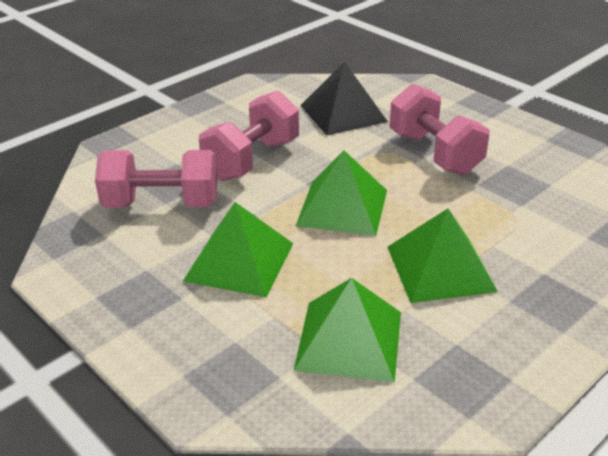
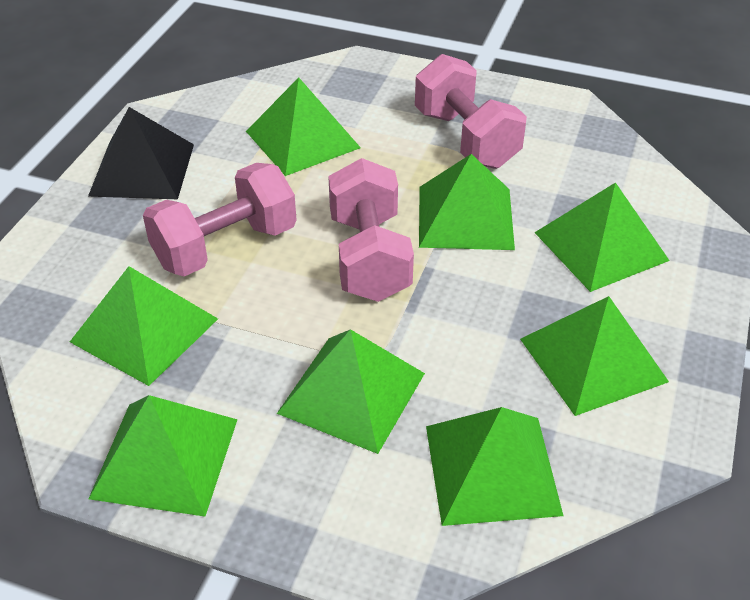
green pyramid: 4 -> 8

